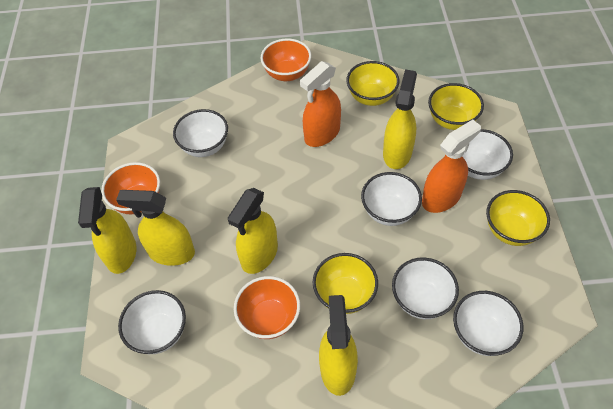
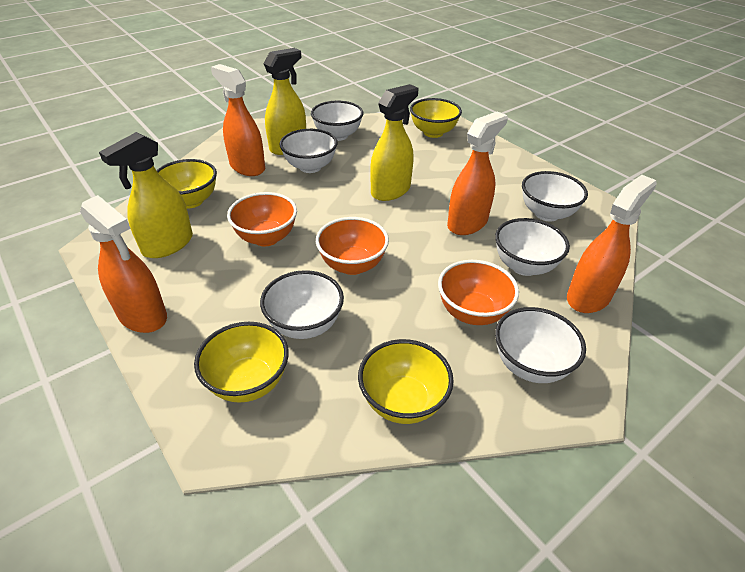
orange spray bottle: 2 -> 4
yellow spray bottle: 5 -> 3

